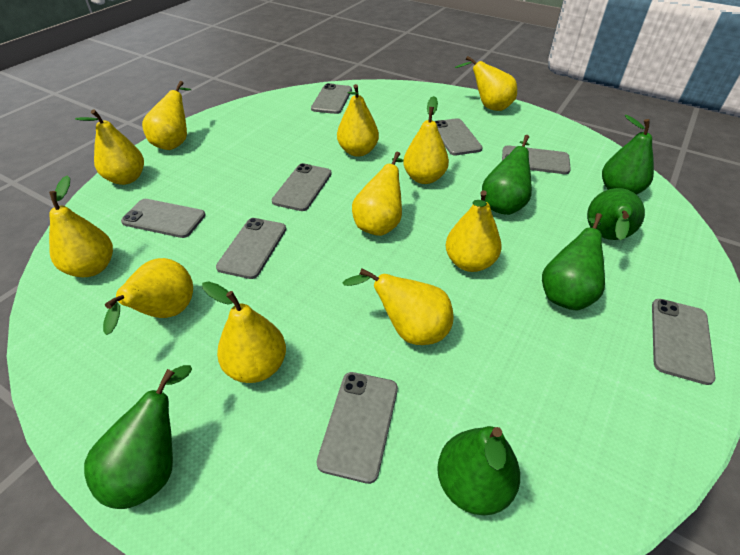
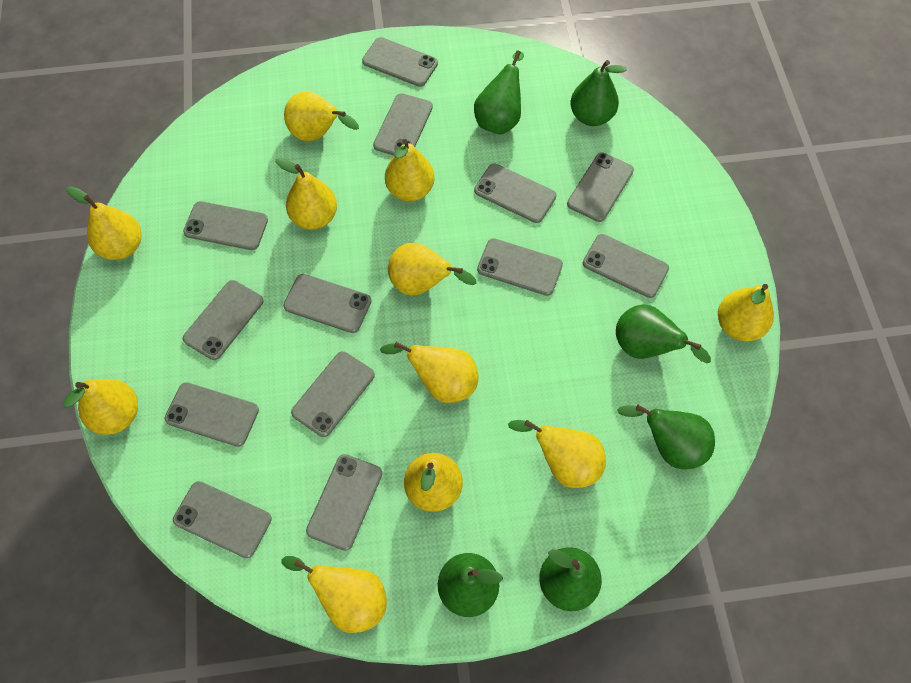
grey phone: 8 -> 13

